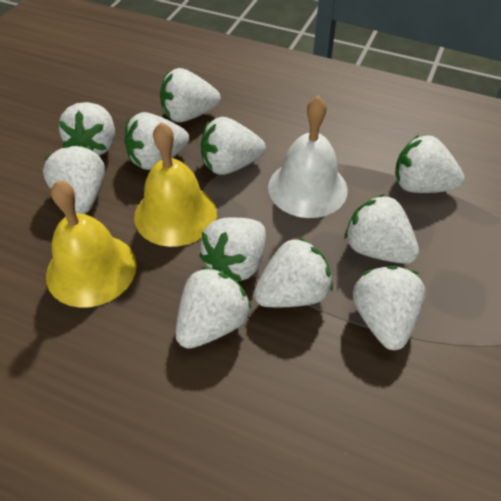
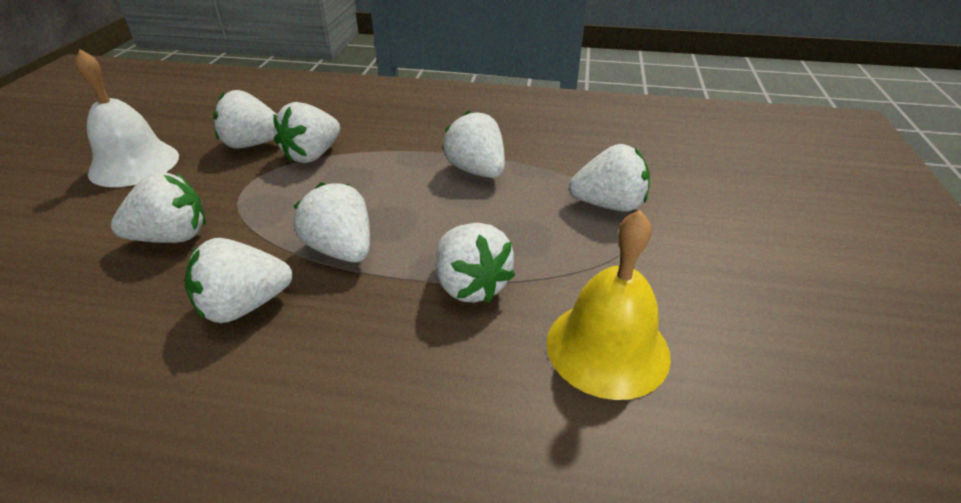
white strawberry: 11 -> 8
yellow bell: 2 -> 1

